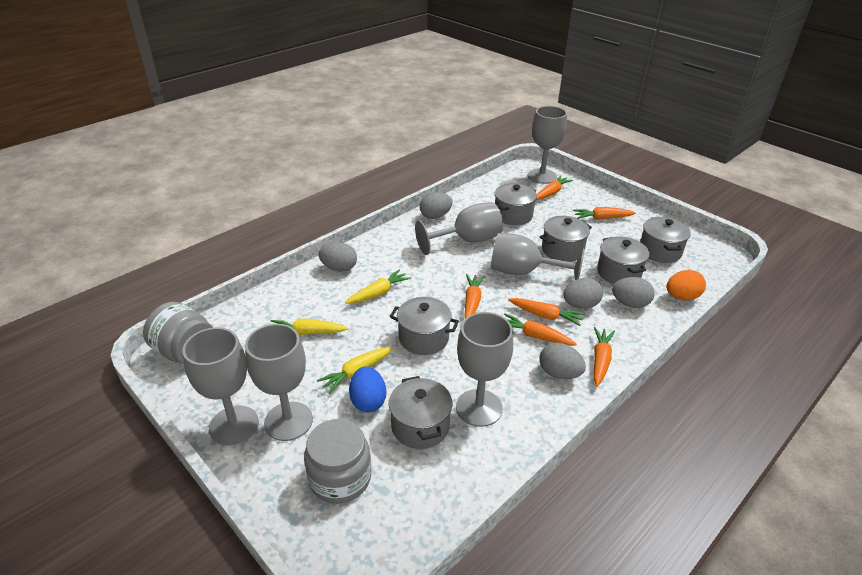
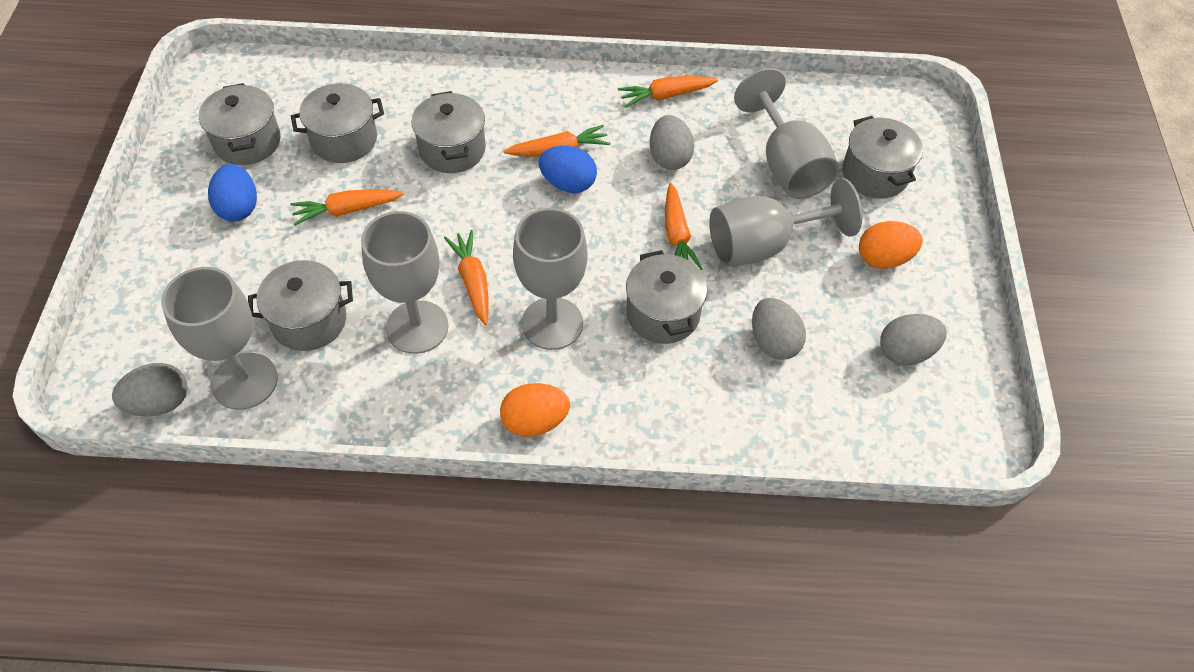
blue egg: 1 -> 2
grey egg: 5 -> 4
grey goblet: 6 -> 5
grey jar: 2 -> 0
orange carrot: 6 -> 5
orange egg: 1 -> 2
yellow carrot: 3 -> 0

